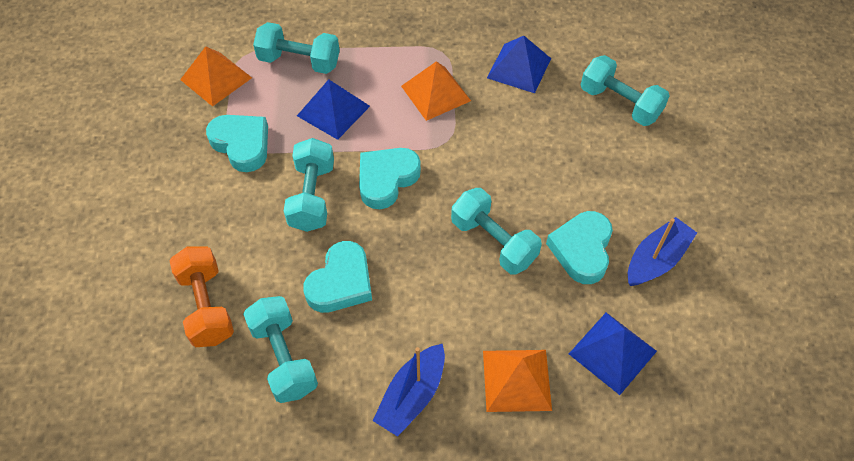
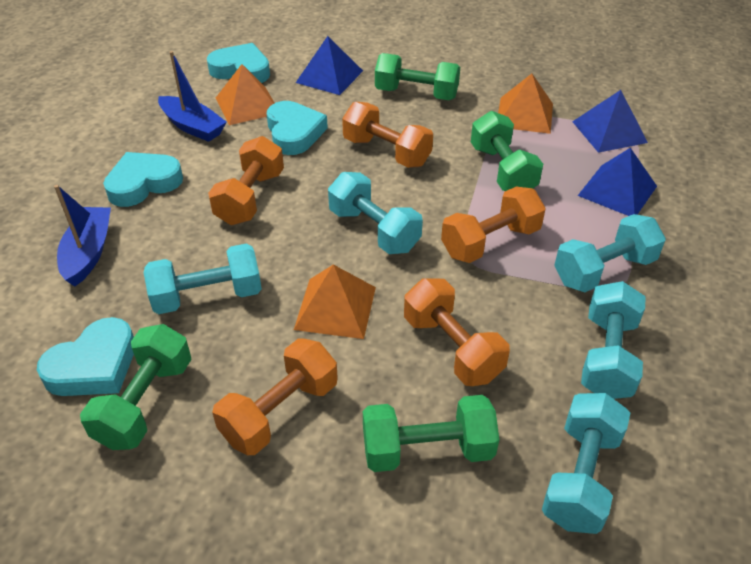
green dumbbell: 0 -> 4
orange dumbbell: 1 -> 5

